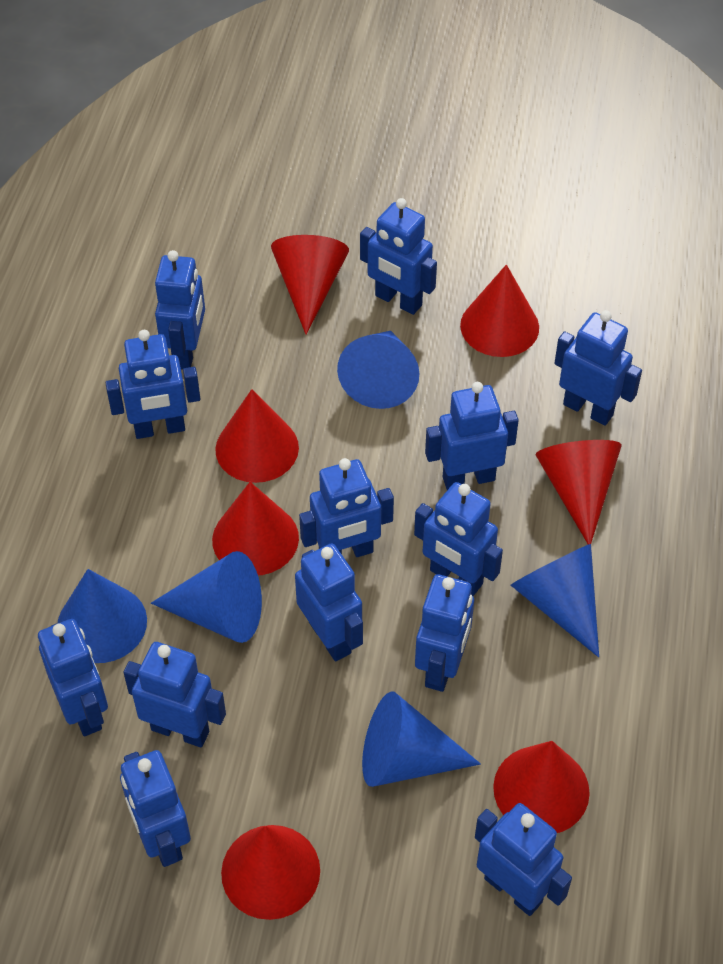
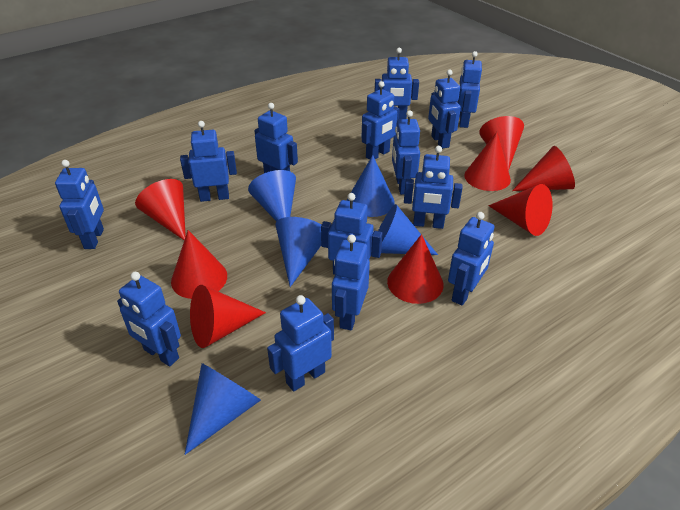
blue robot: 13 -> 14
red cone: 7 -> 8

